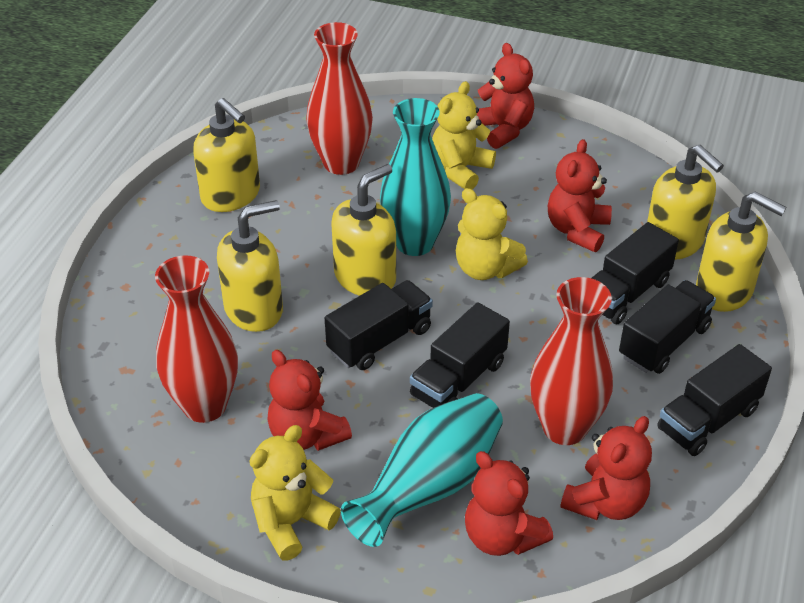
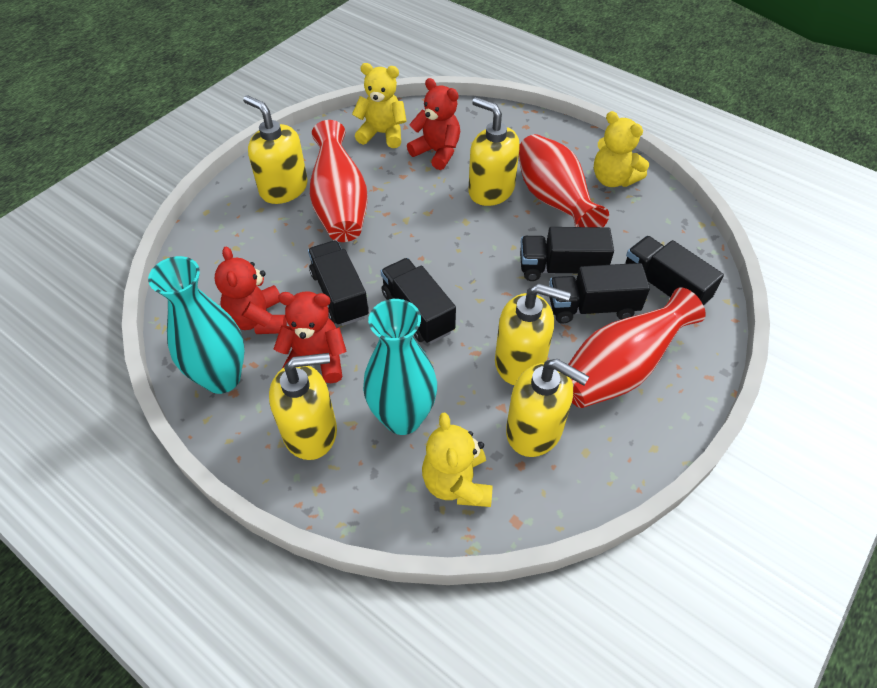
red teddy bear: 5 -> 3

